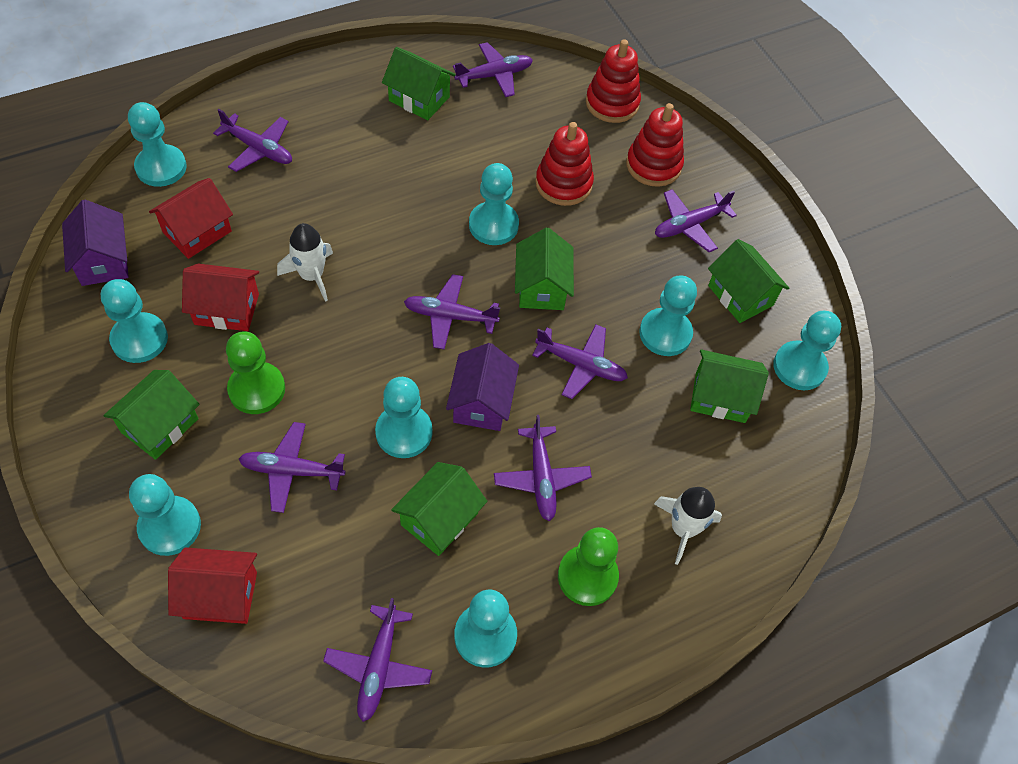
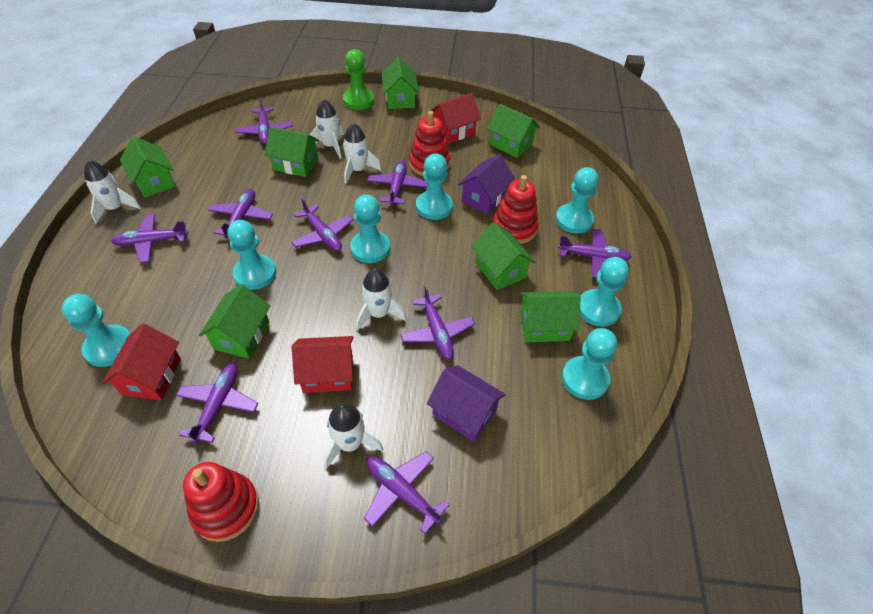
green house: 6 -> 7
green pawn: 2 -> 1
purple plane: 8 -> 9
turquoise pawn: 8 -> 7
white rocket: 2 -> 5

